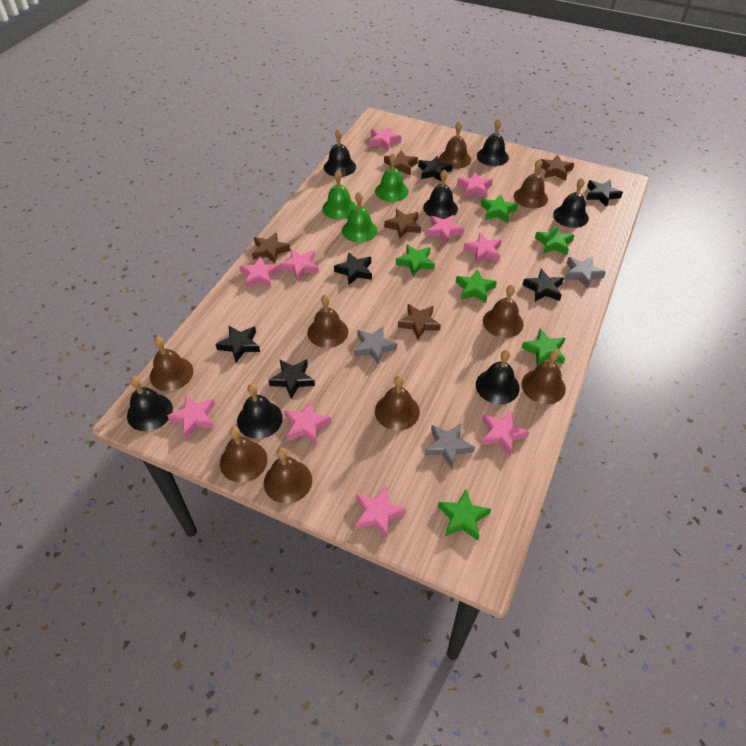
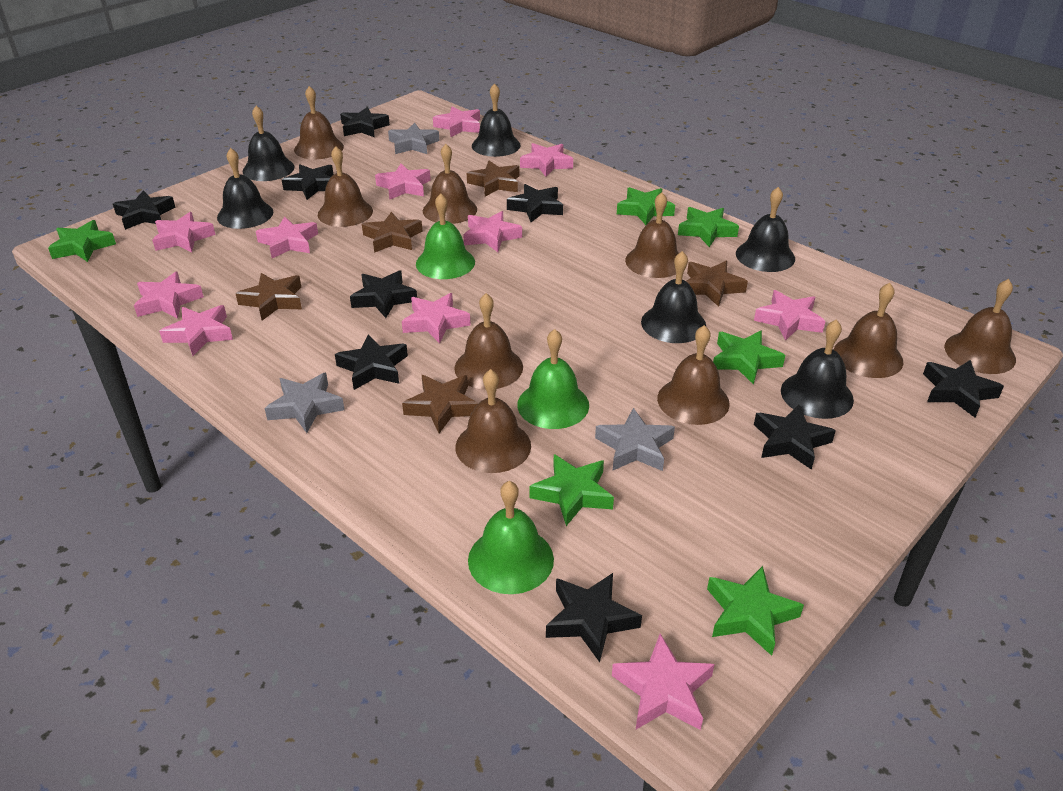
black bell: 7 -> 6
black star: 6 -> 9
pink star: 10 -> 11

